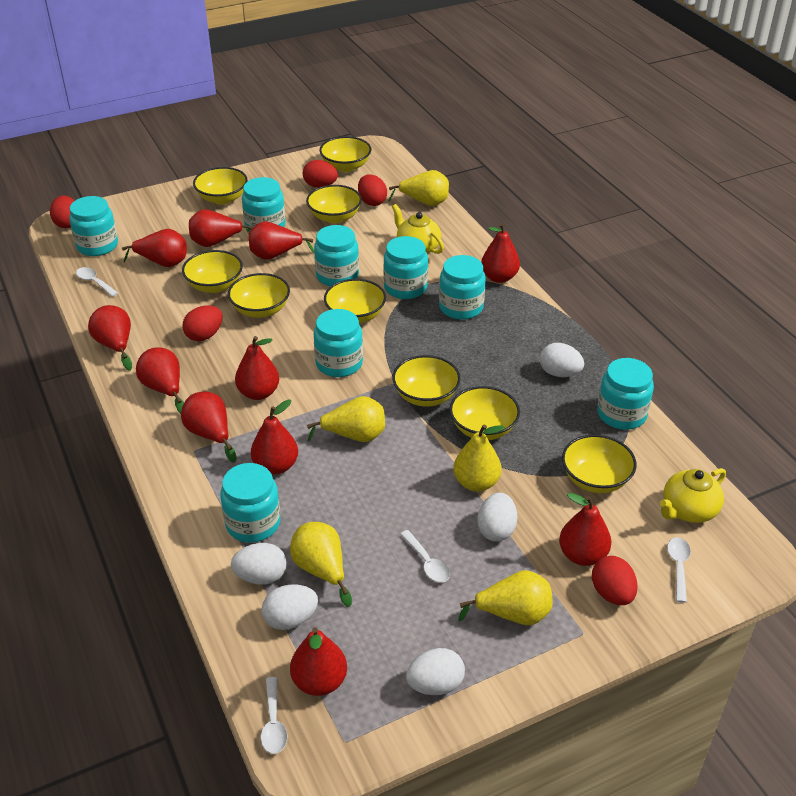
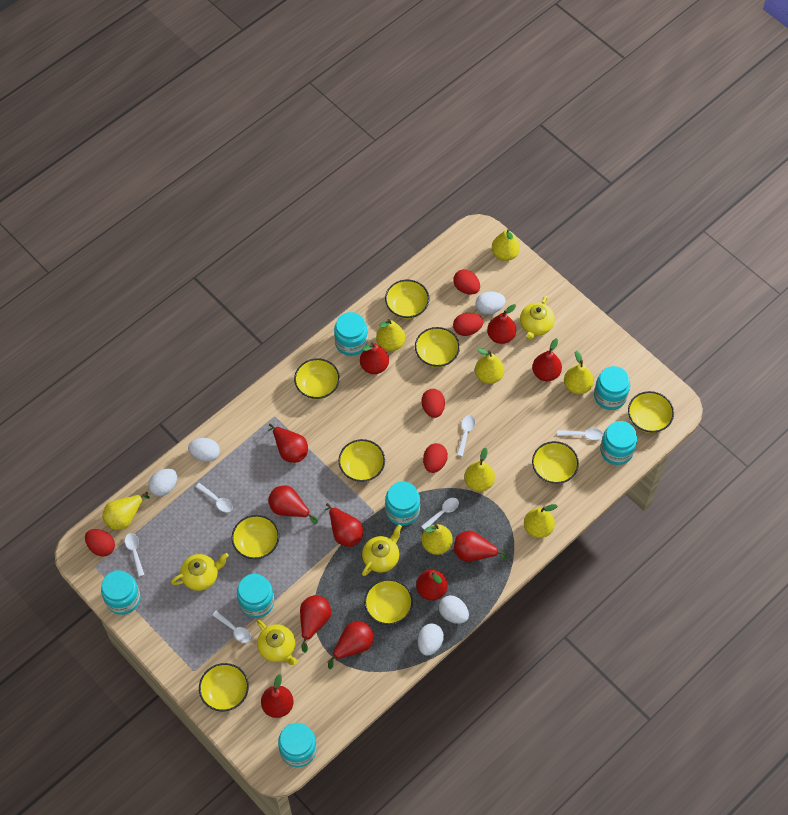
turquoise jar: 8 -> 7
white spoon: 4 -> 6
yellow pear: 5 -> 8
yellow teapot: 2 -> 4

